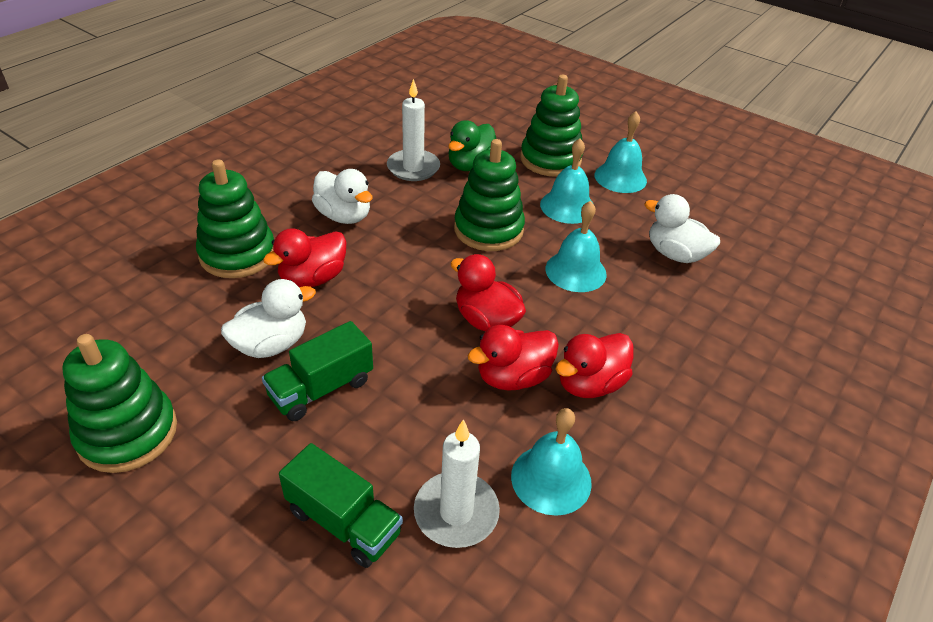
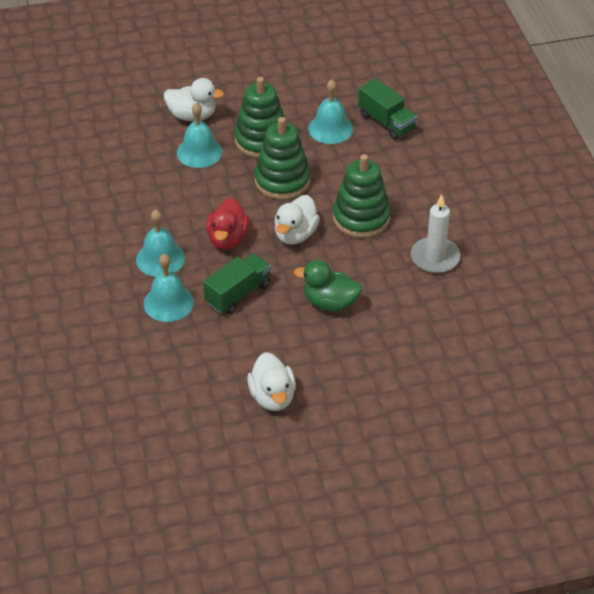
green stacking toy: 4 -> 3
red duck: 4 -> 1
white candle: 2 -> 1

